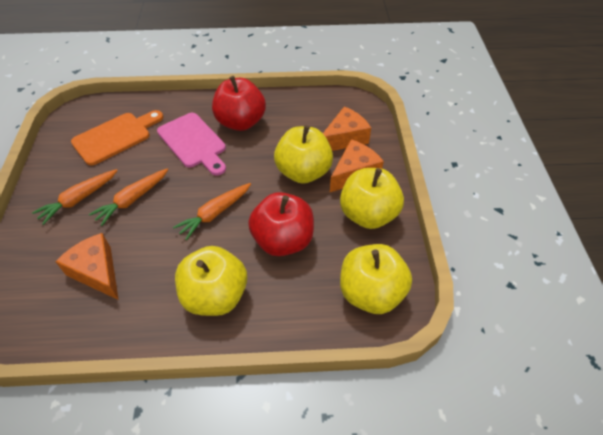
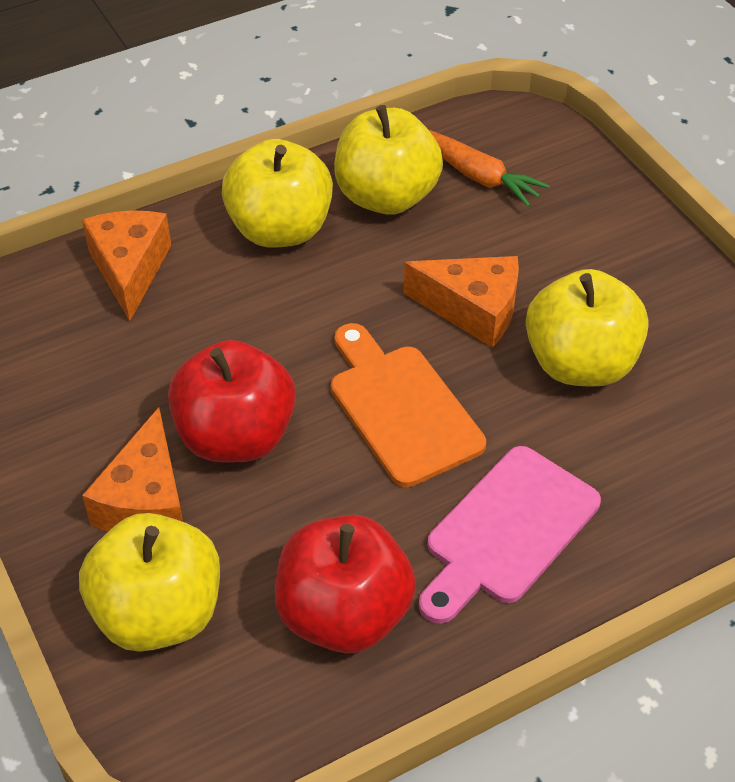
orange carrot: 3 -> 1

